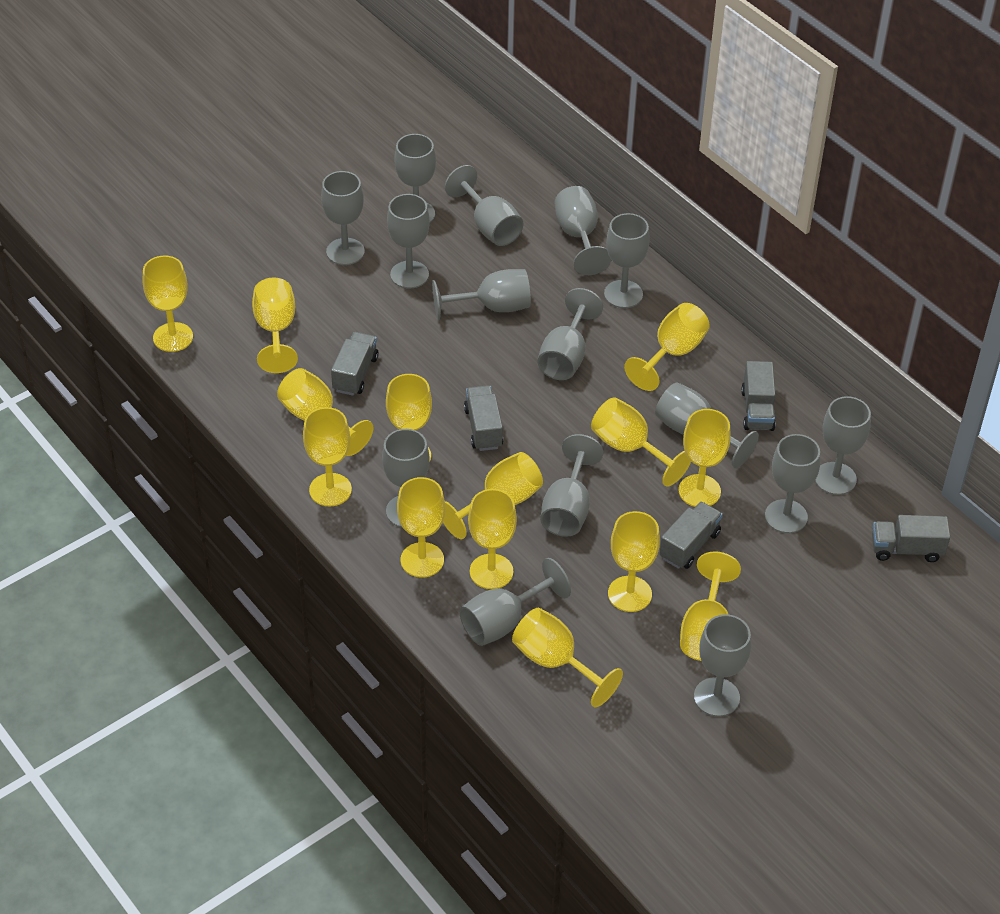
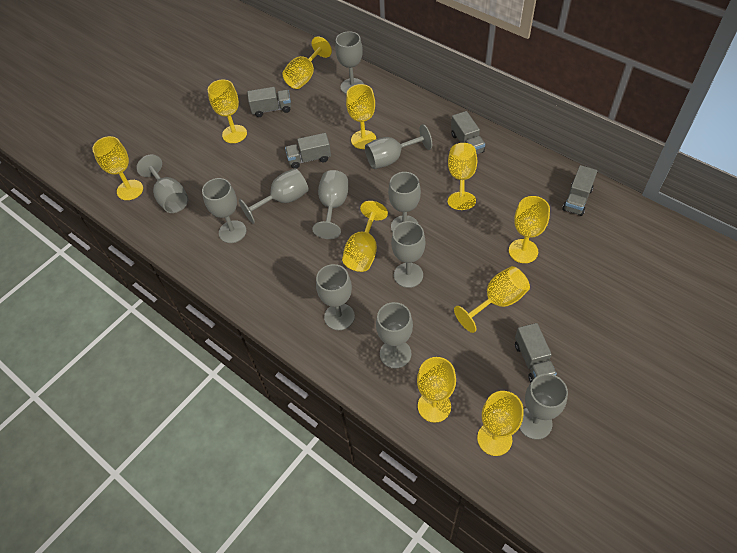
grey goblet: 15 -> 11
yellow goblet: 14 -> 10

